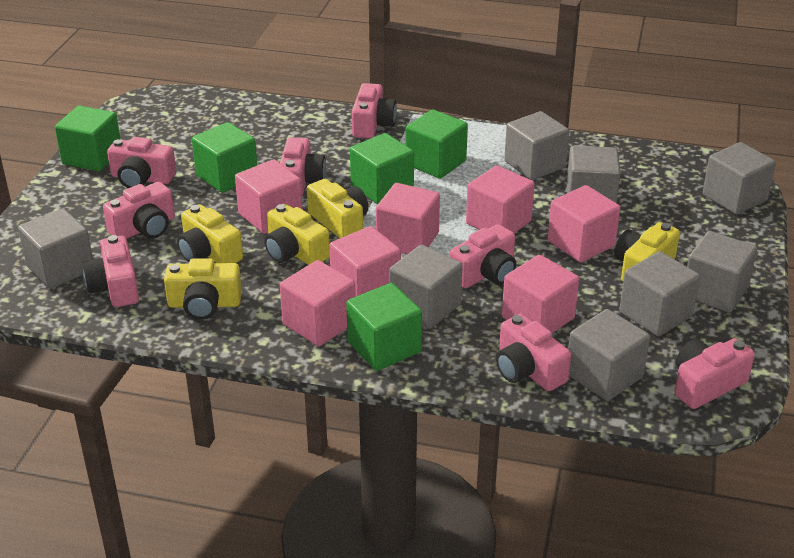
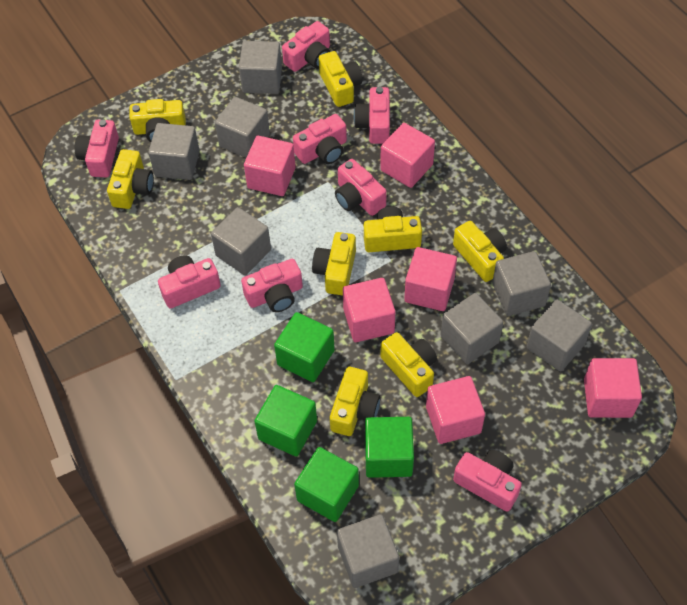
green cube: 5 -> 4
pink cube: 7 -> 6
yellow camera: 5 -> 8

